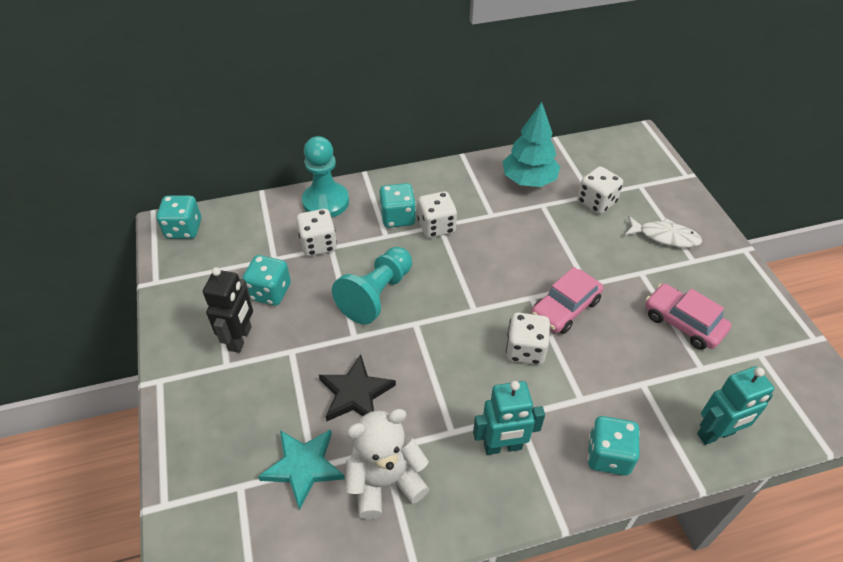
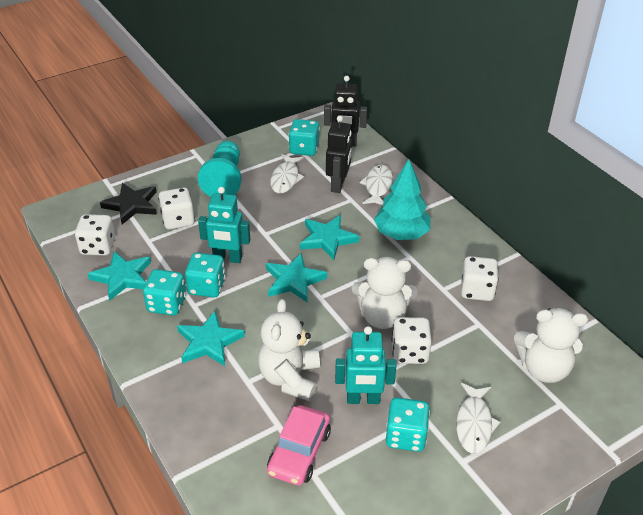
black robot: 1 -> 2
pink car: 2 -> 1
turquoise pawn: 2 -> 1
turquoise star: 1 -> 4
white fish: 1 -> 3
white teddy bear: 1 -> 3

